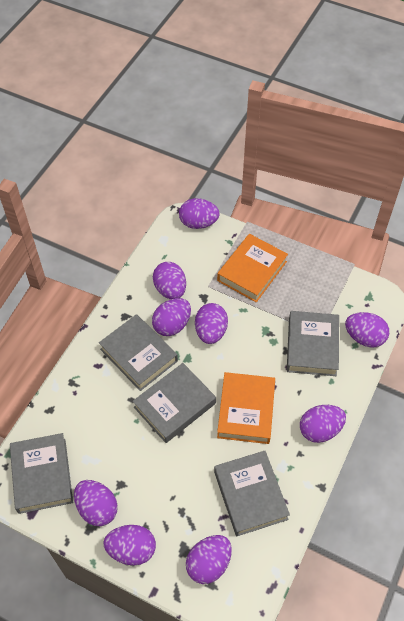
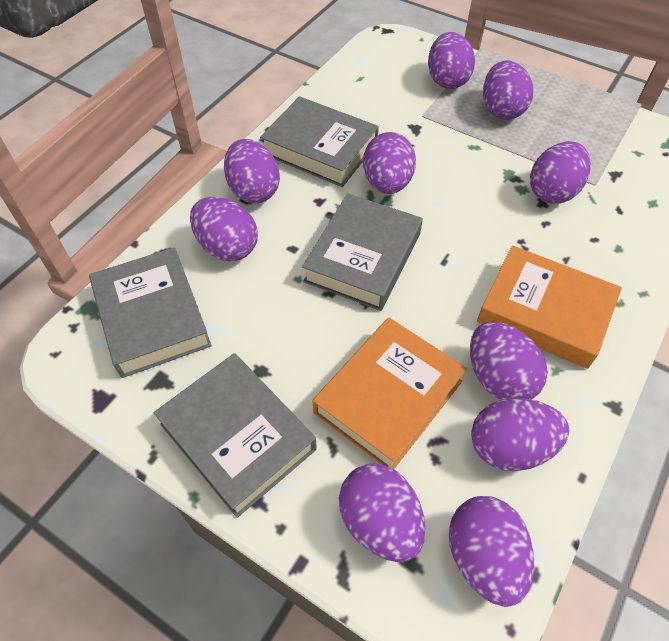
grey book: 5 -> 4
purple egg: 9 -> 10

